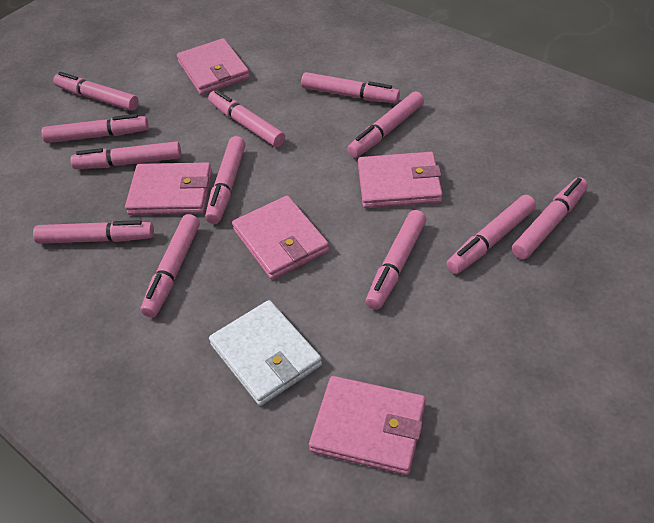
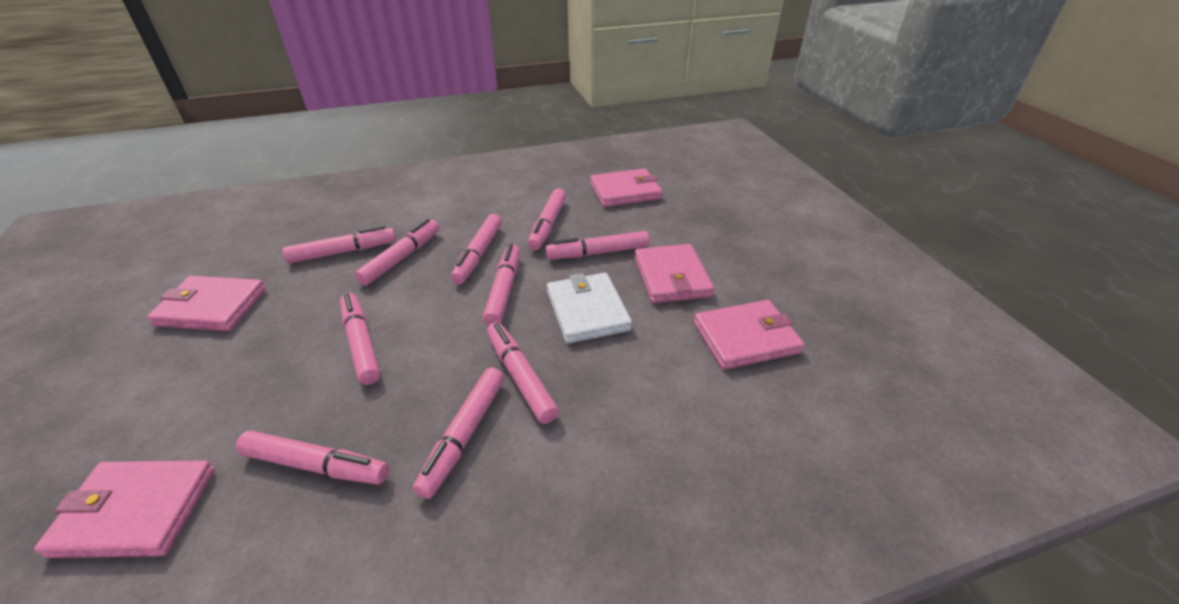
pink marker: 12 -> 10

